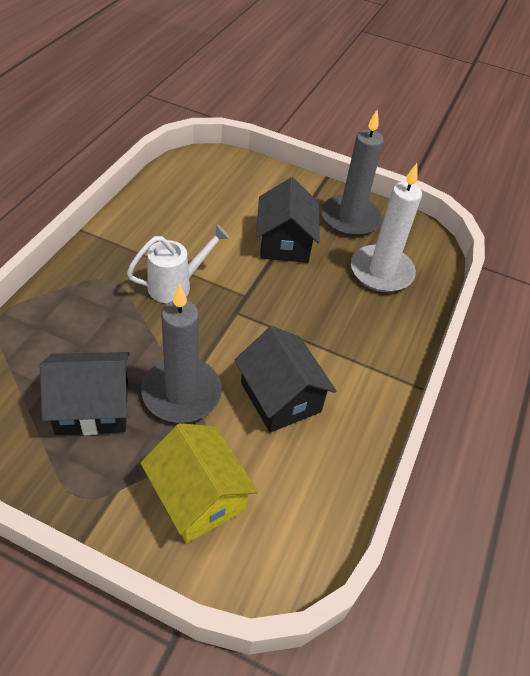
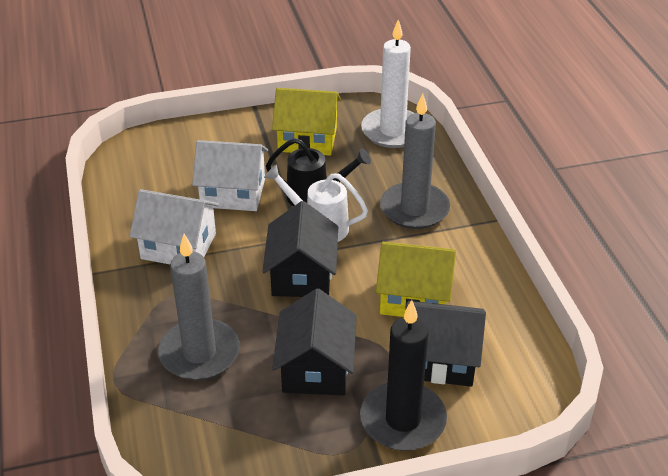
black candle: 0 -> 1
black watering can: 0 -> 1
white house: 0 -> 2
yellow house: 1 -> 2

